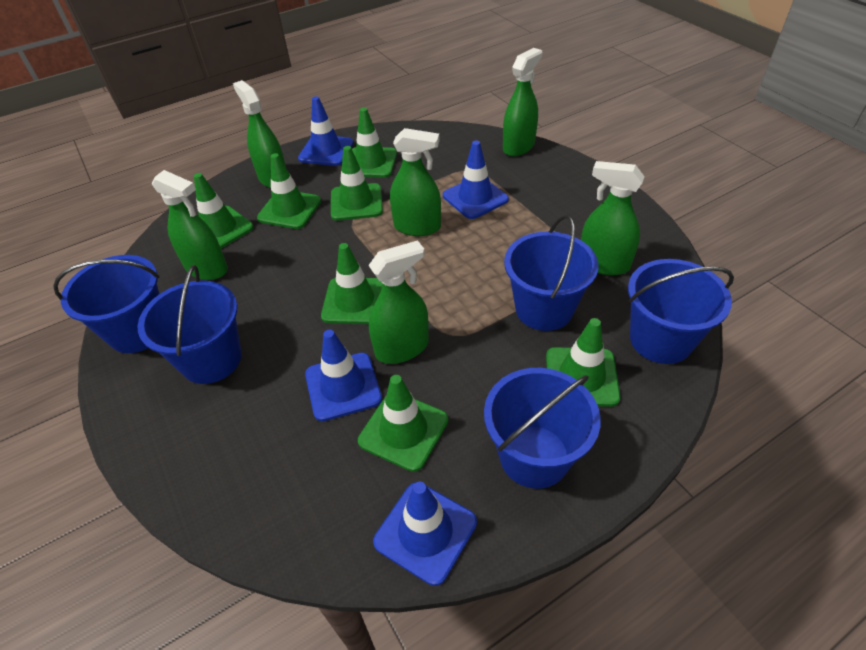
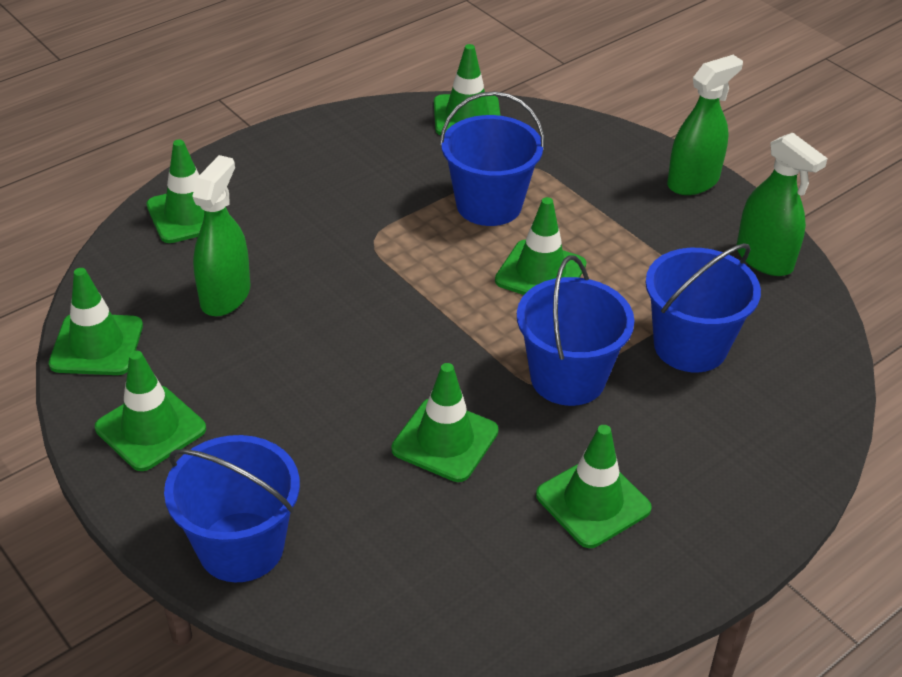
blue bucket: 5 -> 4
blue traffic cone: 4 -> 0
green spray bottle: 6 -> 3

